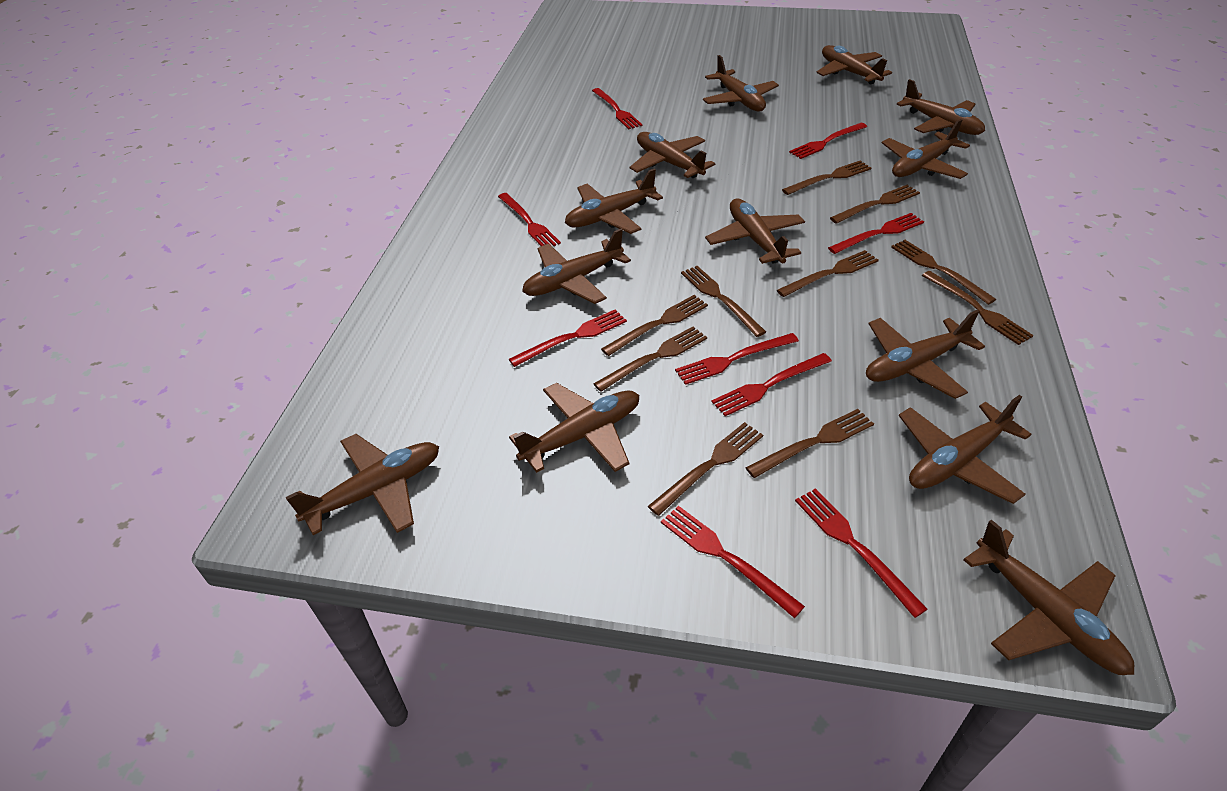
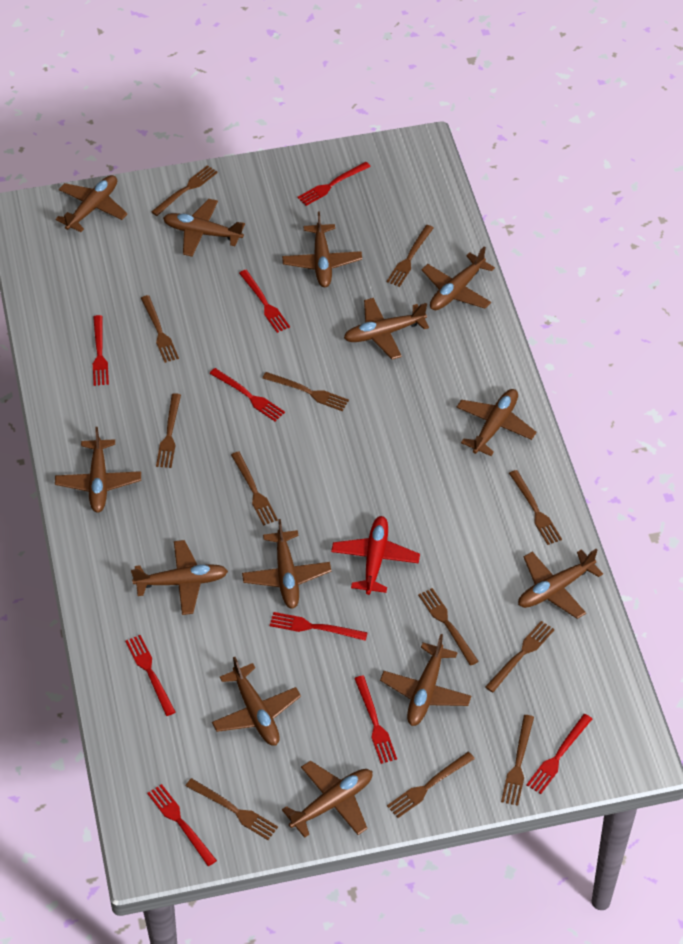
brown fork: 10 -> 12
red plane: 0 -> 1

